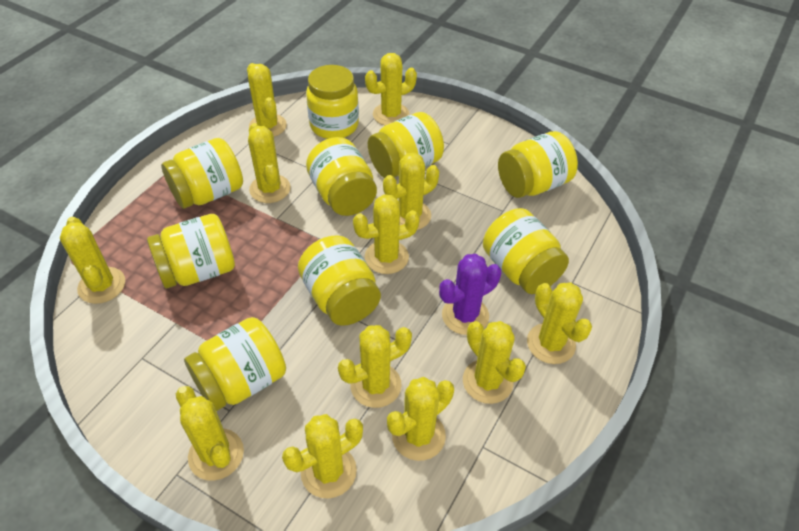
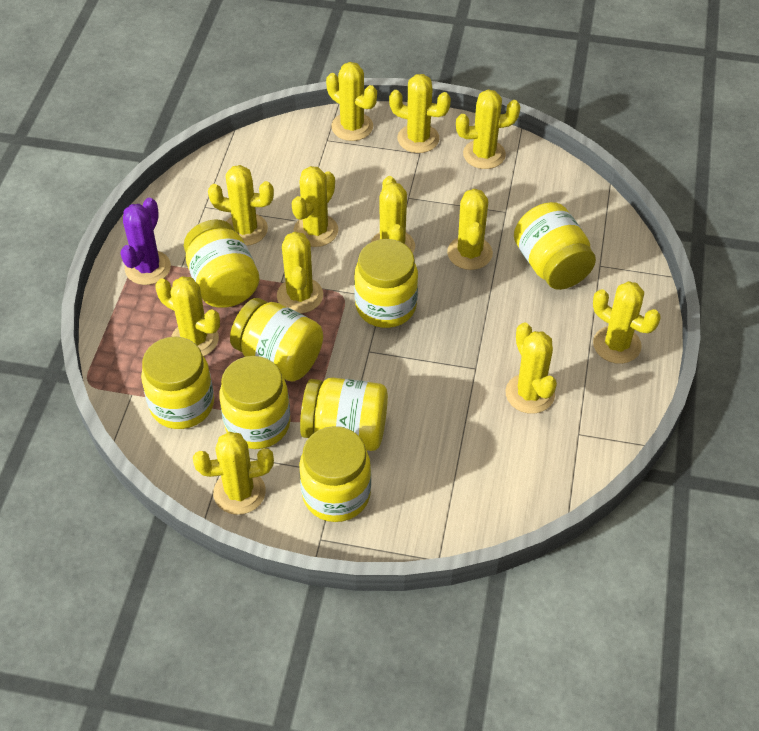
yellow jar: 9 -> 8

